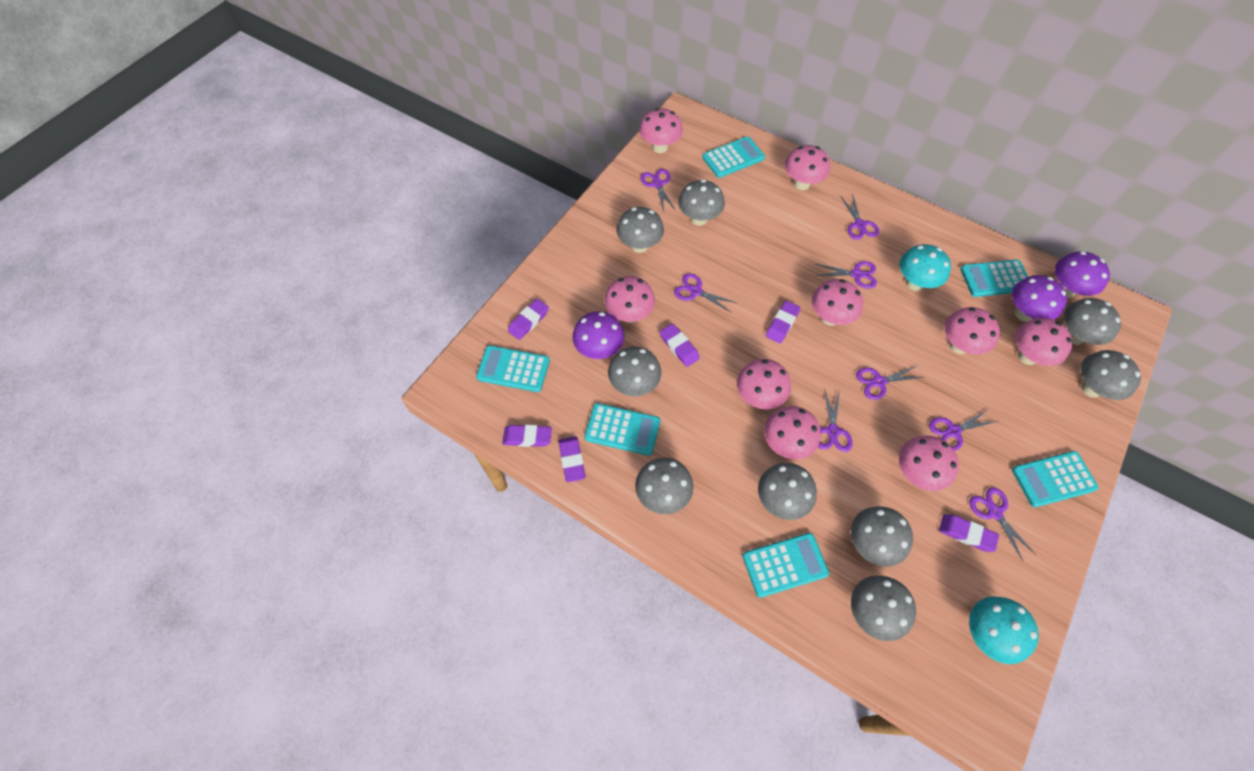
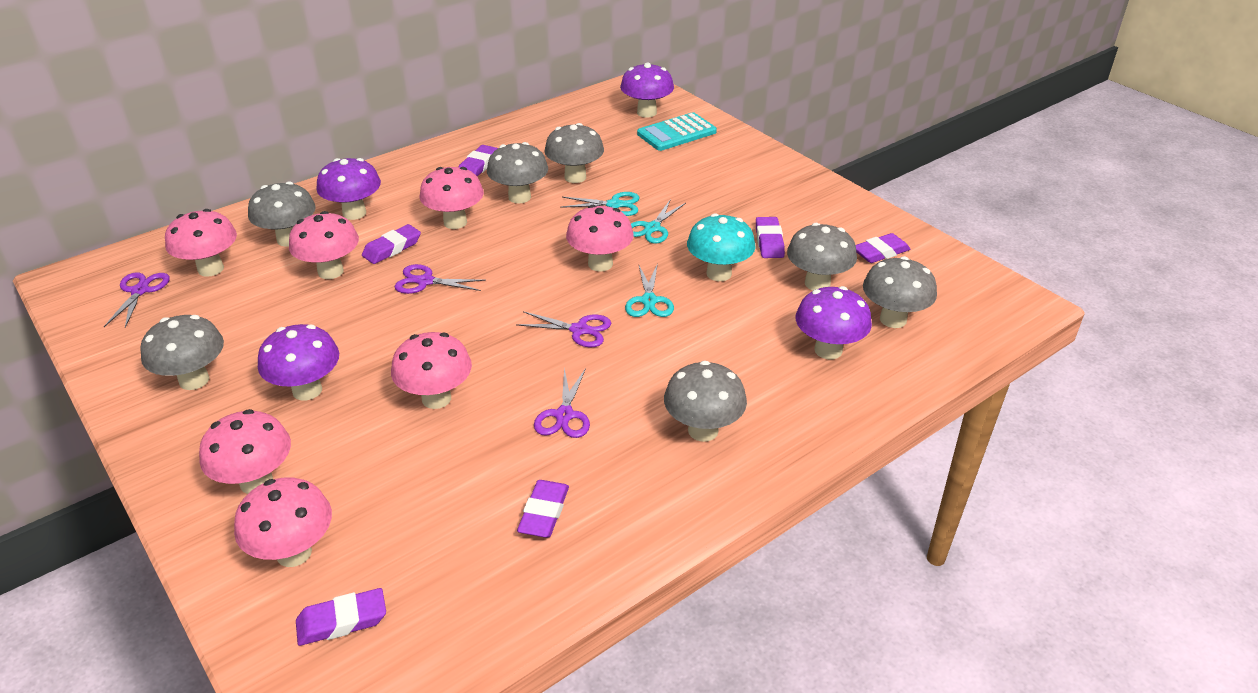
grey mushroom: 9 -> 7
pink mushroom: 9 -> 7
purple mushroom: 3 -> 4
purple scissors: 8 -> 4
turquoise calculator: 6 -> 1
turquoise mushroom: 2 -> 1
turquoise scissors: 0 -> 3

